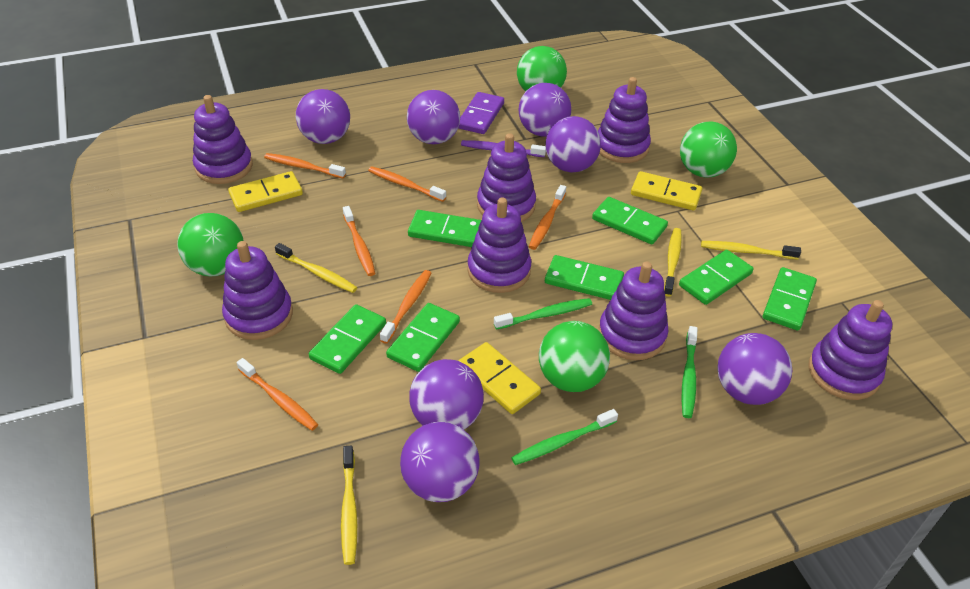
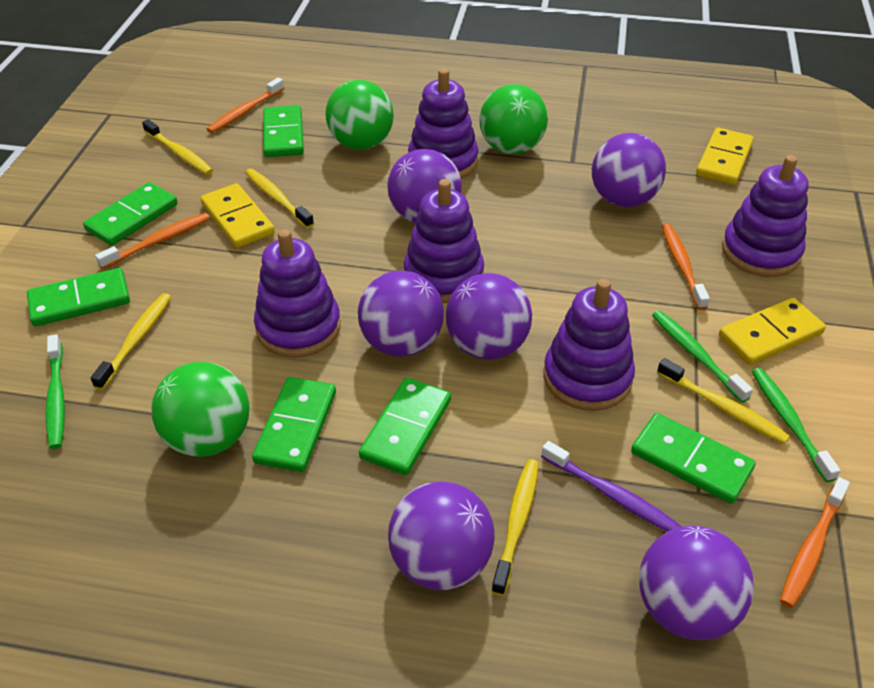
green ball: 4 -> 3
green domino: 7 -> 6
orange toothbrush: 6 -> 4
purple ball: 7 -> 6
purple domino: 1 -> 0
purple stacking toy: 7 -> 5
yellow toothbrush: 4 -> 5

